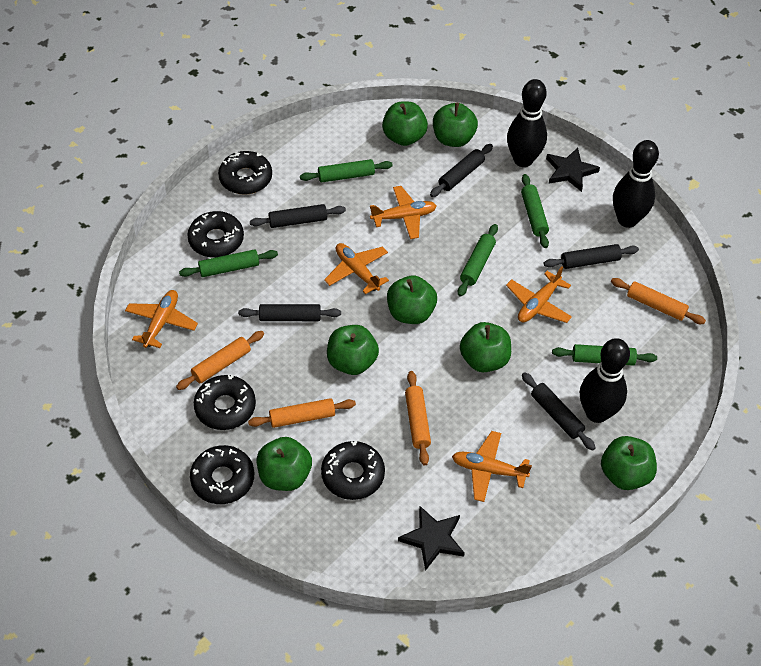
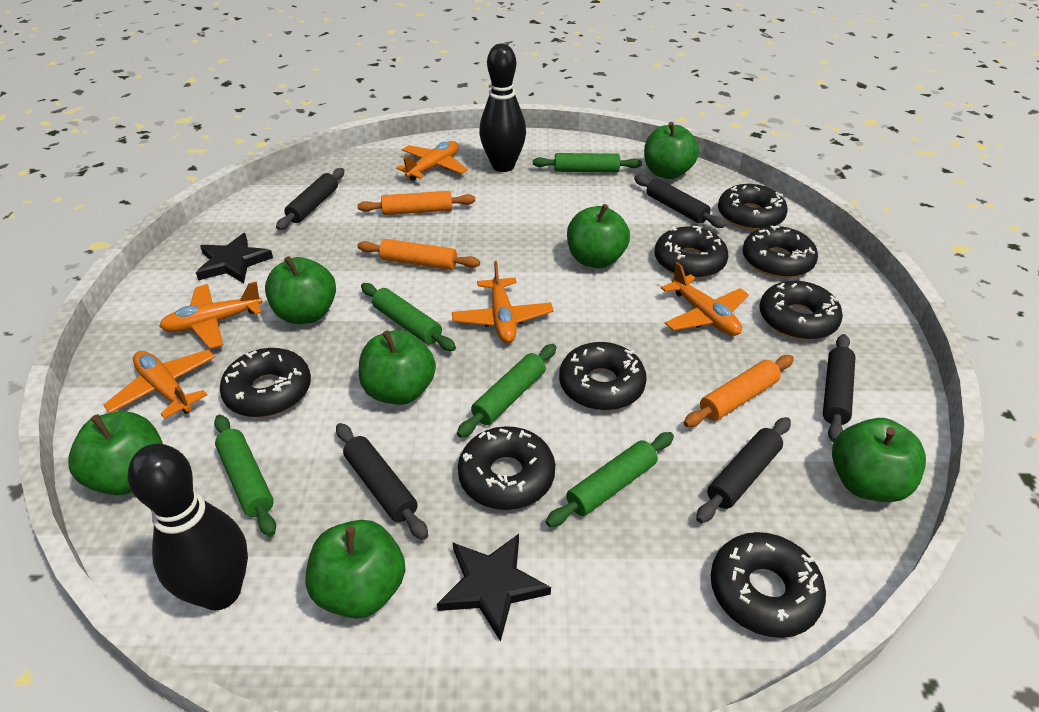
black bowling pin: 3 -> 2
black donut: 5 -> 8
orange rolling pin: 4 -> 3

